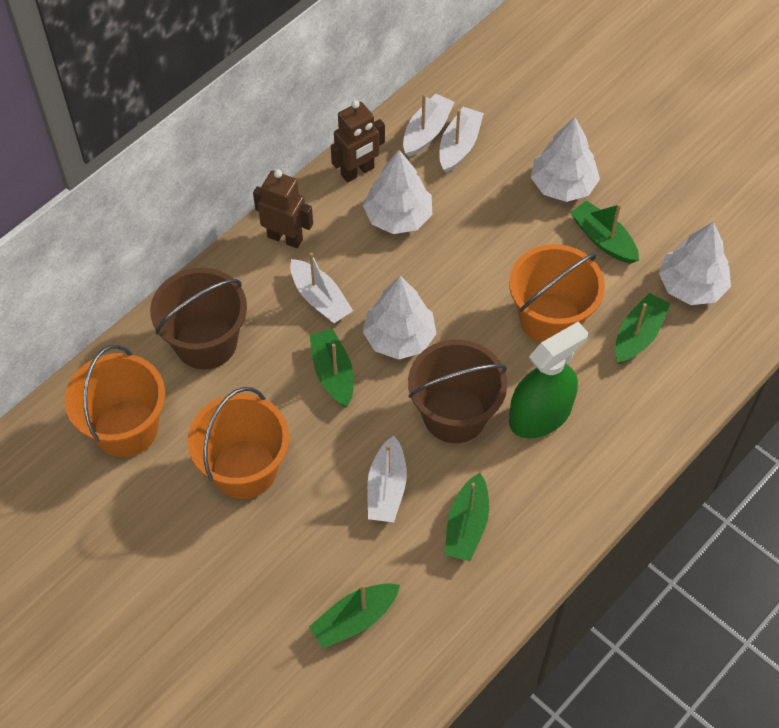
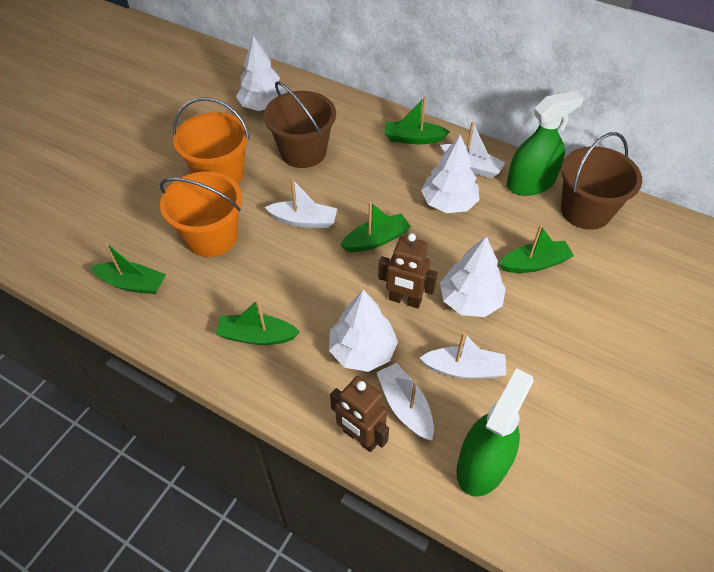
green spray bottle: 1 -> 2
orange bucket: 3 -> 2

